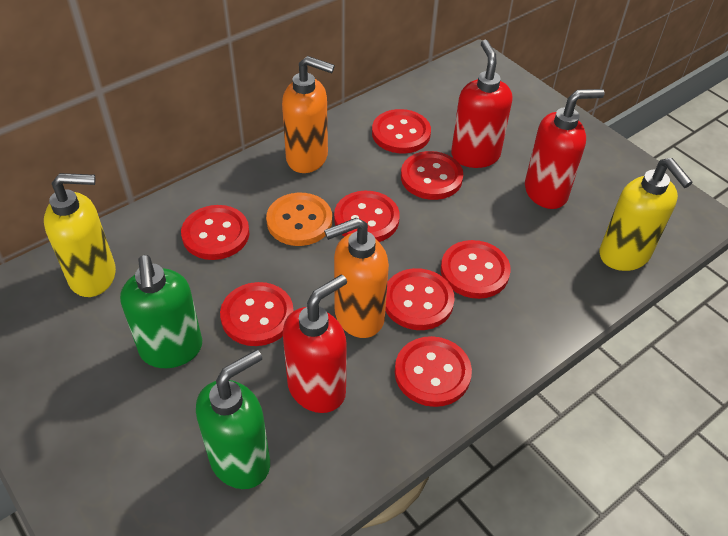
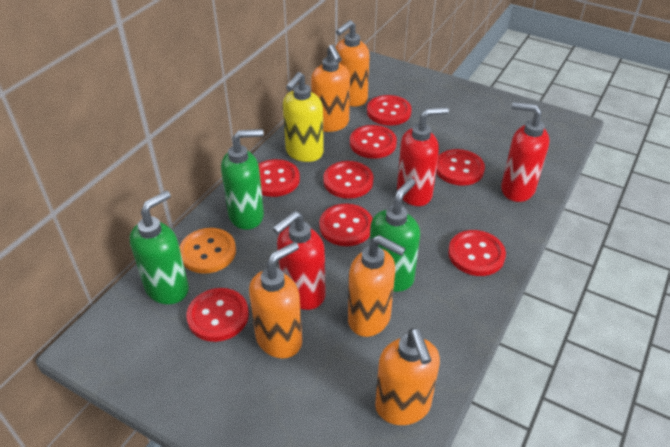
green soap dispenser: 2 -> 3
orange soap dispenser: 2 -> 5
yellow soap dispenser: 2 -> 1

